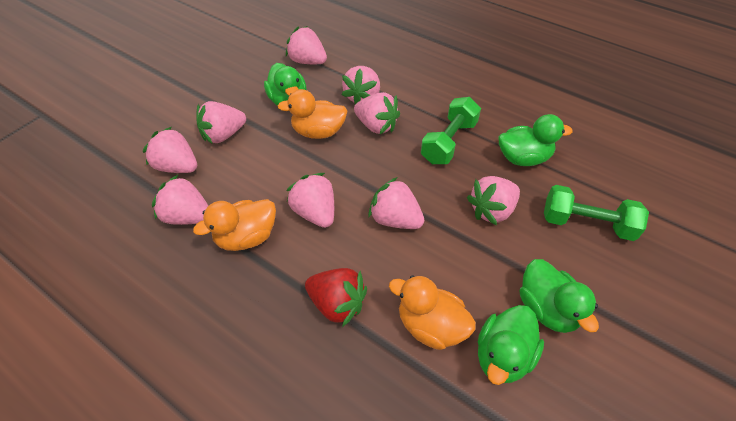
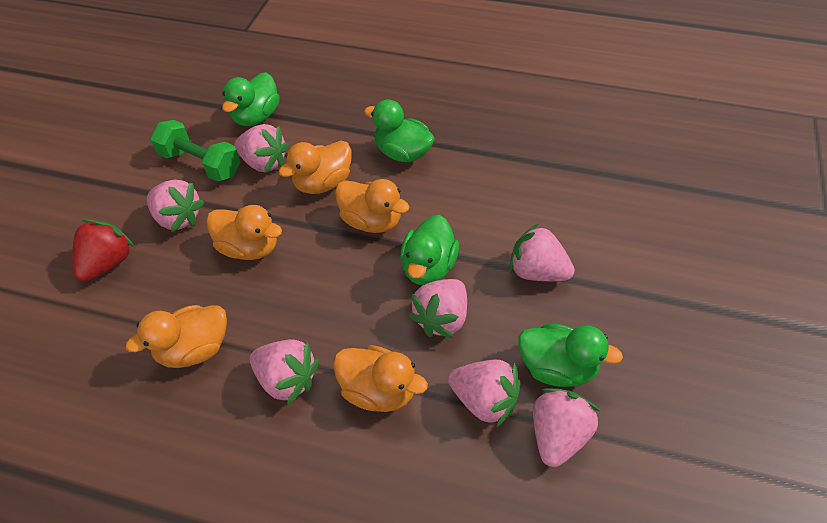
green dumbbell: 2 -> 1
orange duck: 3 -> 5
pink strawberry: 9 -> 7

